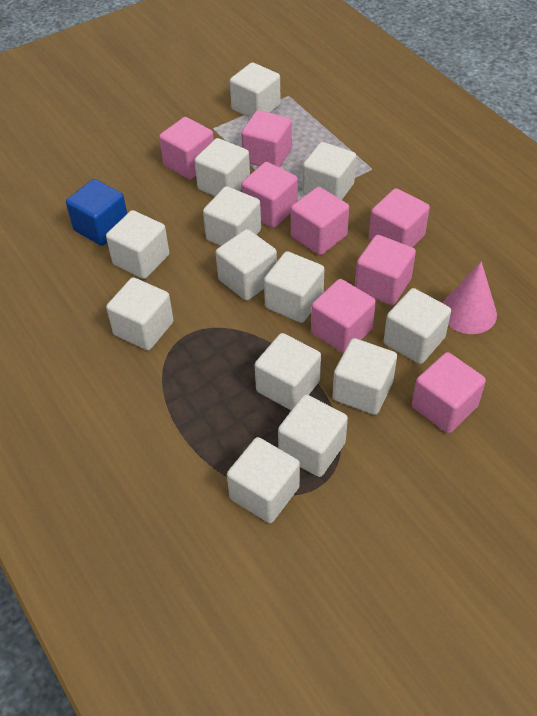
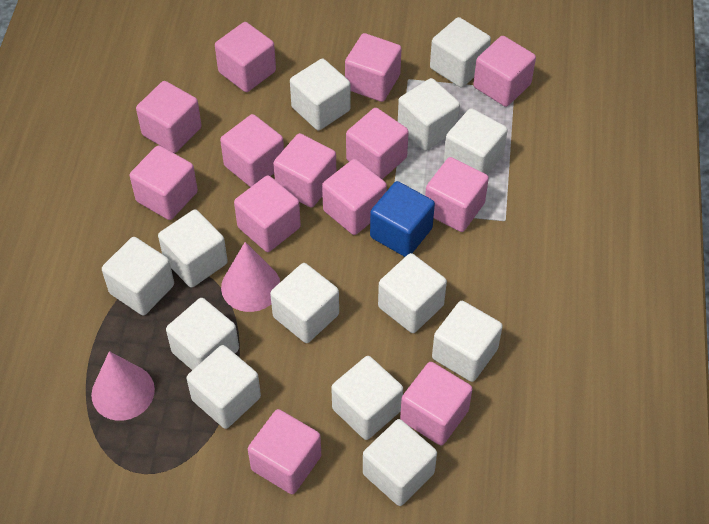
pink cone: 1 -> 2
pink cube: 8 -> 13

